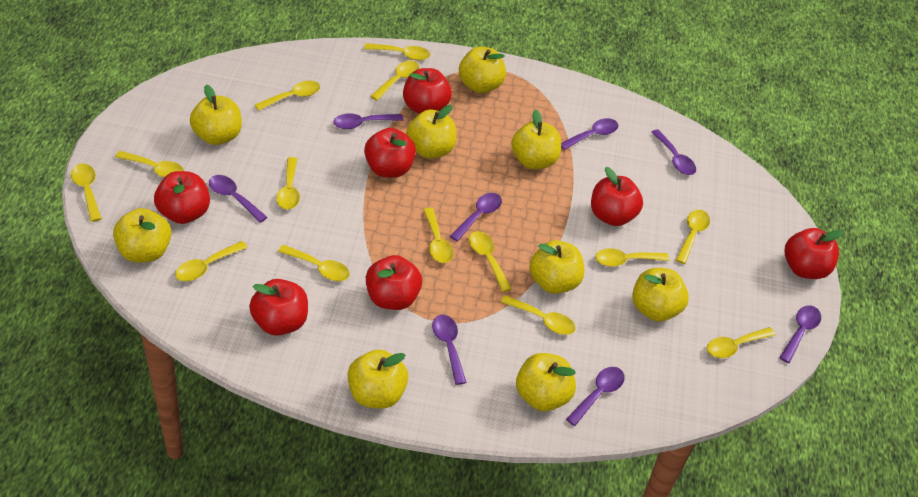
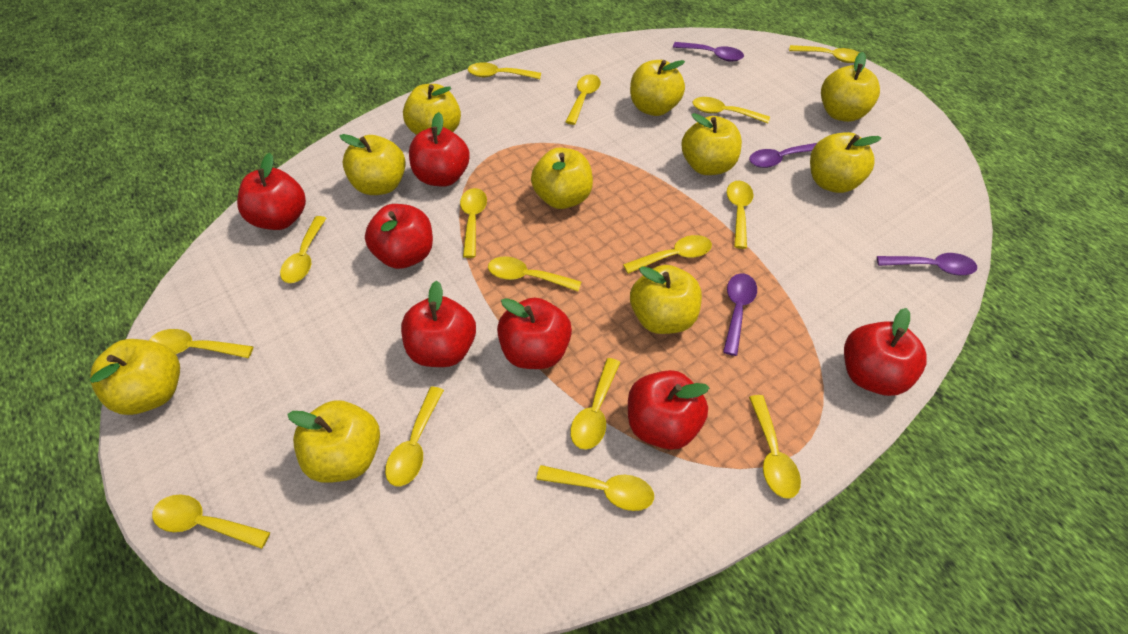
purple spoon: 8 -> 4
yellow apple: 9 -> 10
yellow spoon: 14 -> 15

